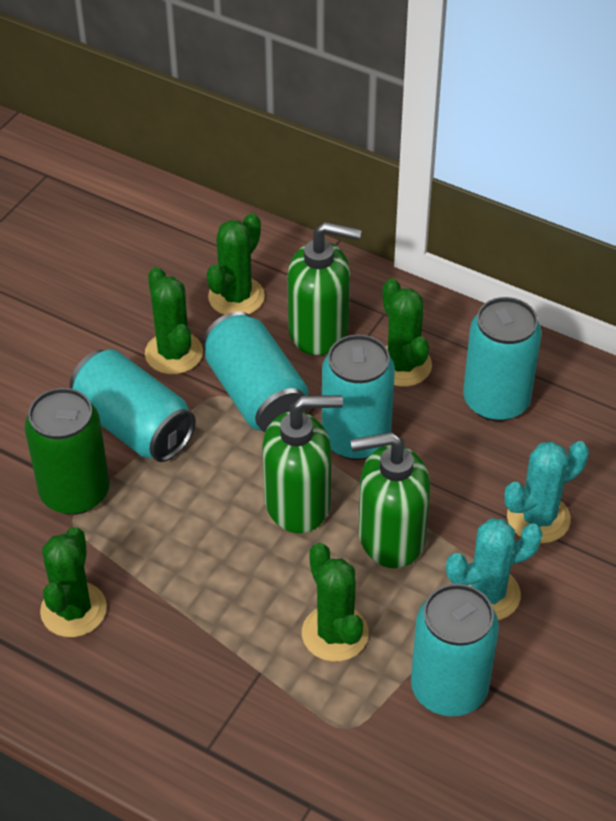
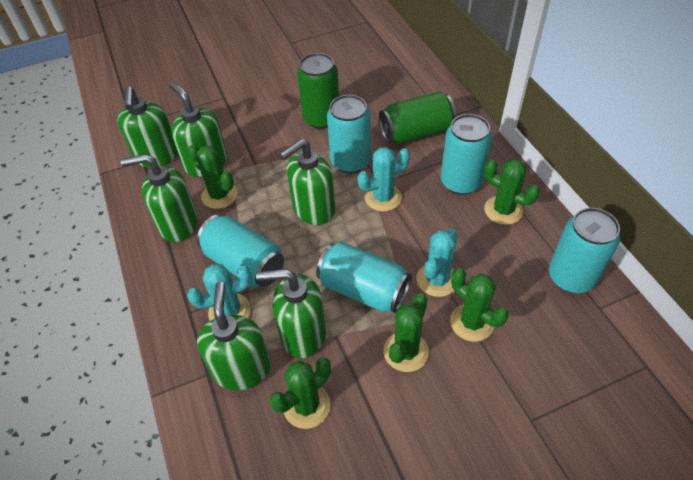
green can: 1 -> 2
green soap dispenser: 3 -> 6
turquoise cactus: 2 -> 3

